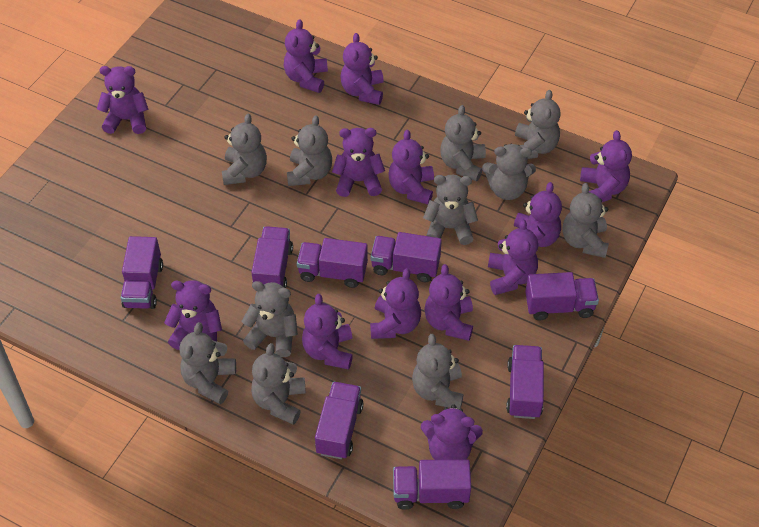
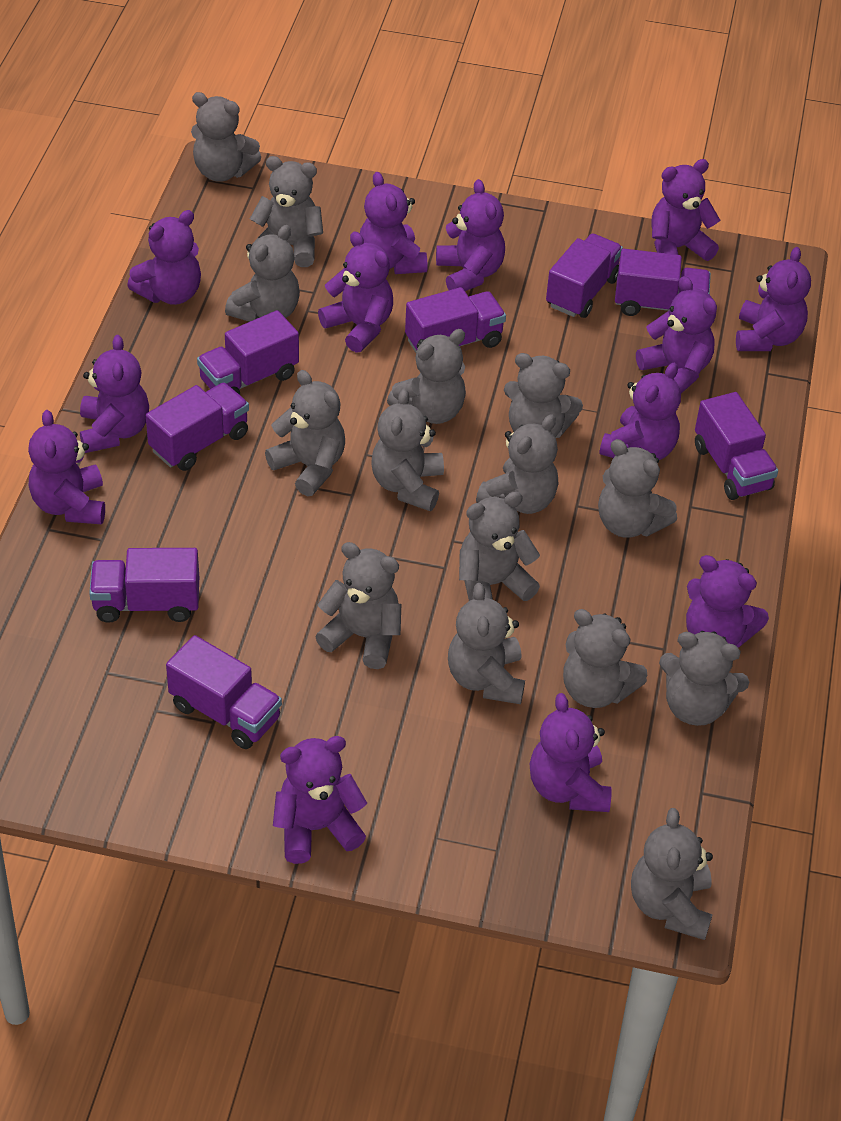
grey teddy bear: 11 -> 15

